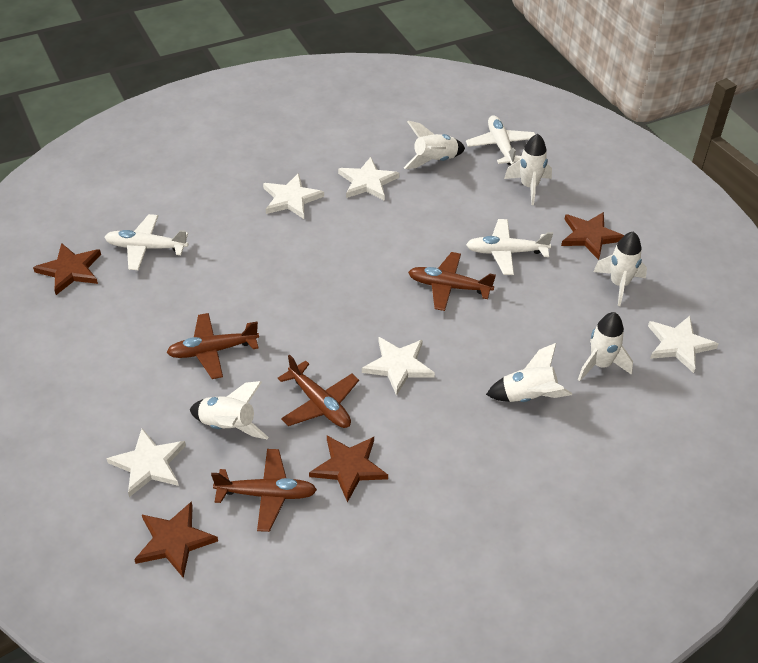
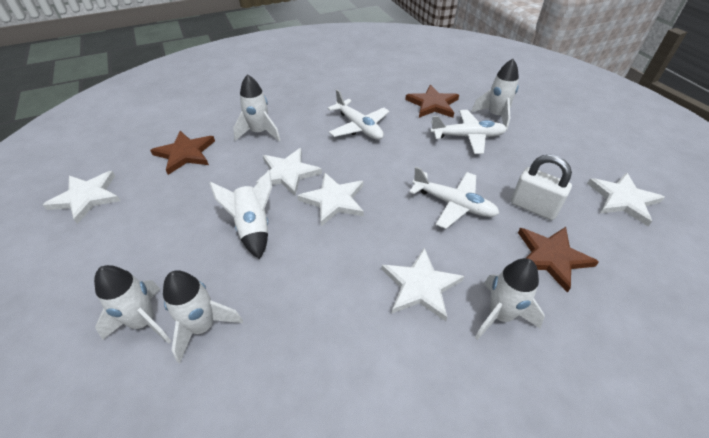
brown plane: 4 -> 0
brown star: 4 -> 3
white padlock: 0 -> 1

